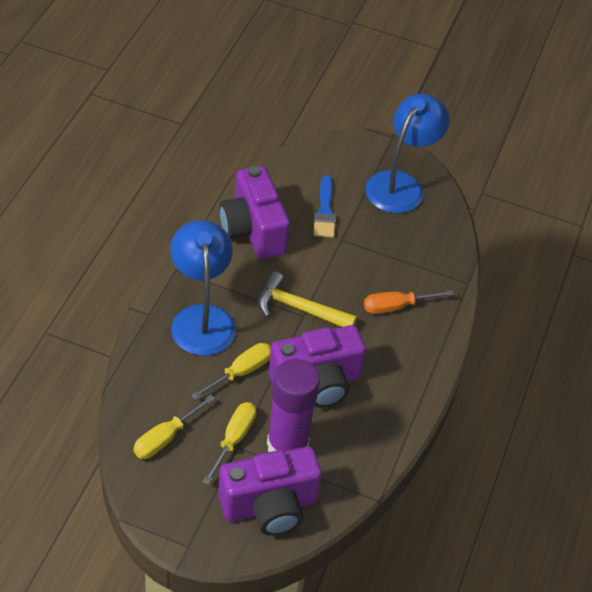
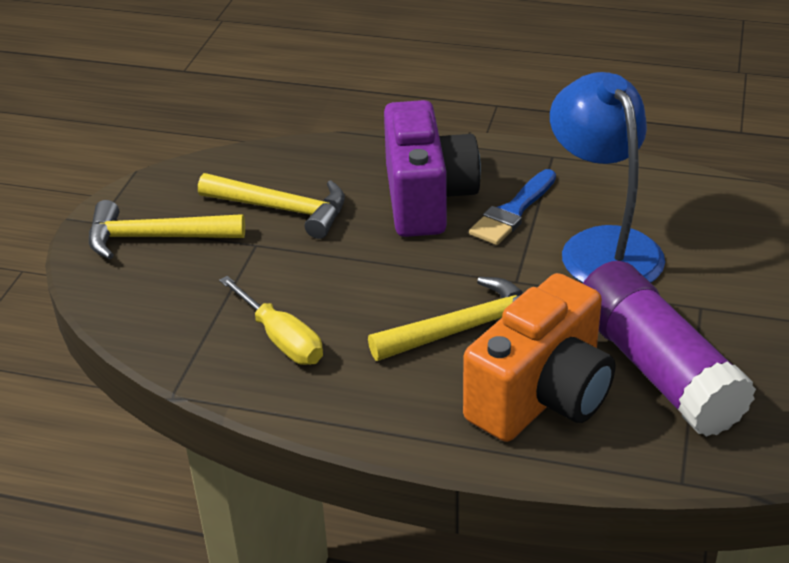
blue lamp: 2 -> 1
orange camera: 0 -> 1
orange screwdriver: 1 -> 0
purple camera: 3 -> 1
yellow hammer: 1 -> 3
yellow screwdriver: 3 -> 1

